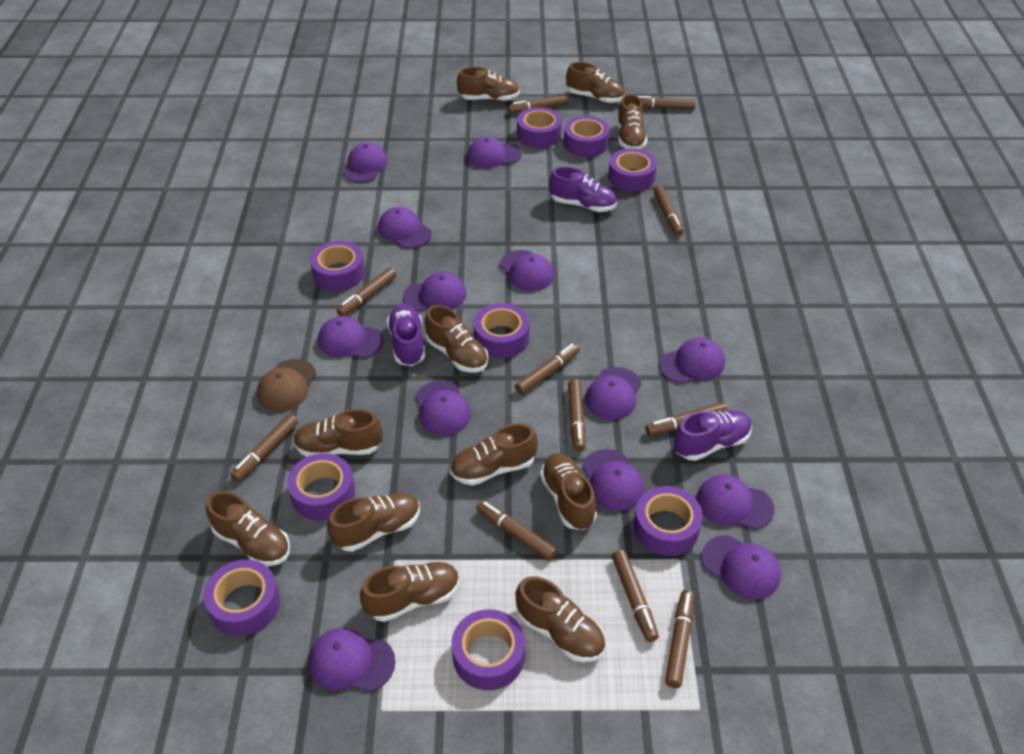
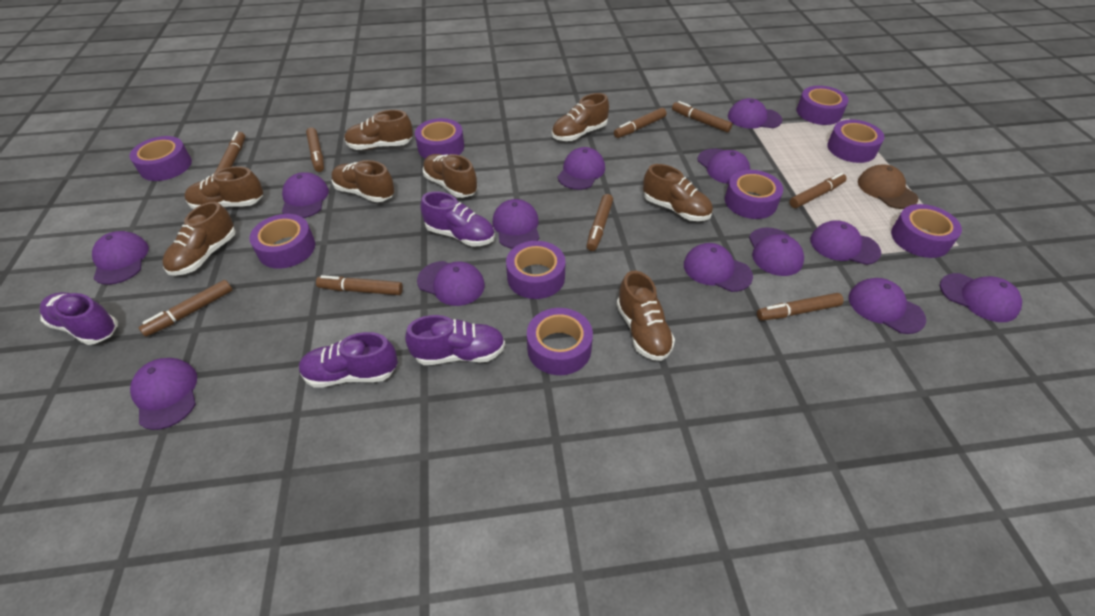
brown marker: 11 -> 9
brown shoe: 11 -> 8
purple shoe: 3 -> 4

